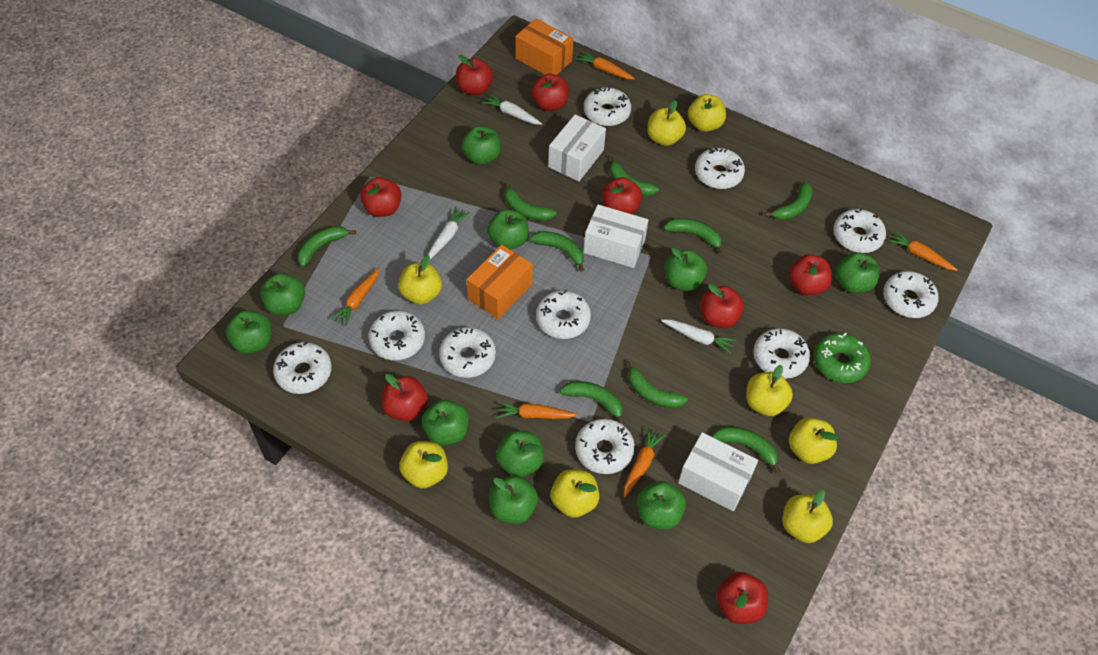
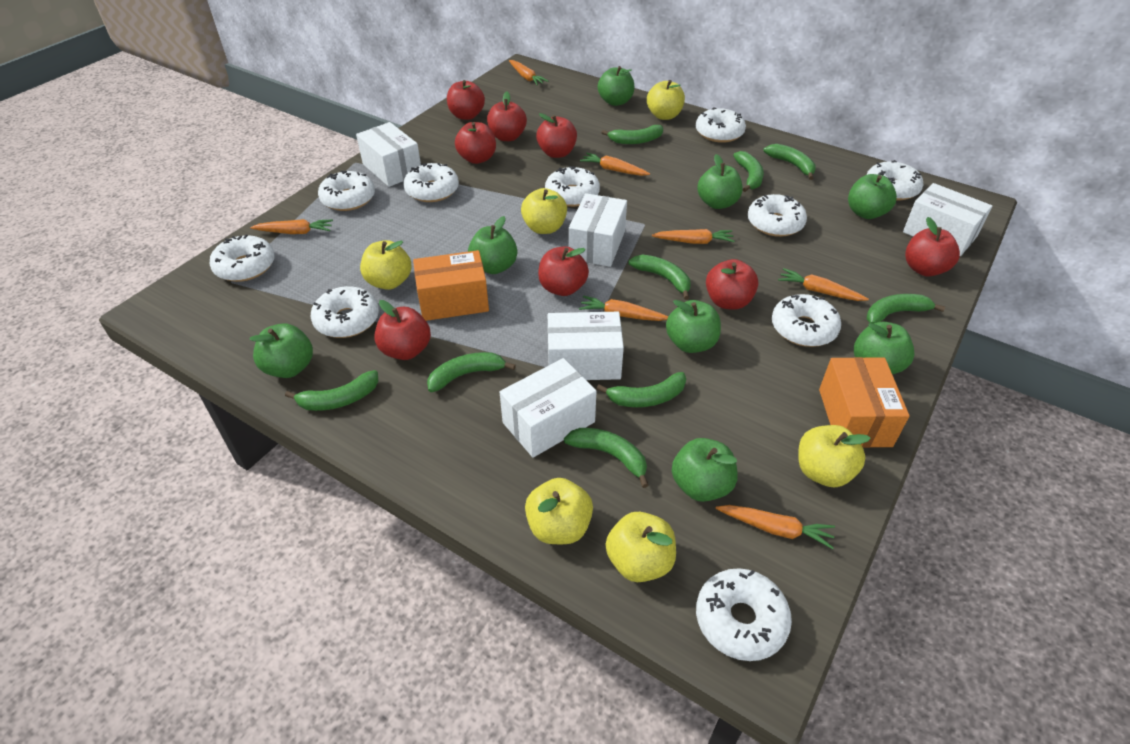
green apple: 10 -> 8
green donut: 1 -> 0
orange carrot: 5 -> 7
white box: 3 -> 5
white carrot: 3 -> 0
yellow apple: 8 -> 6

